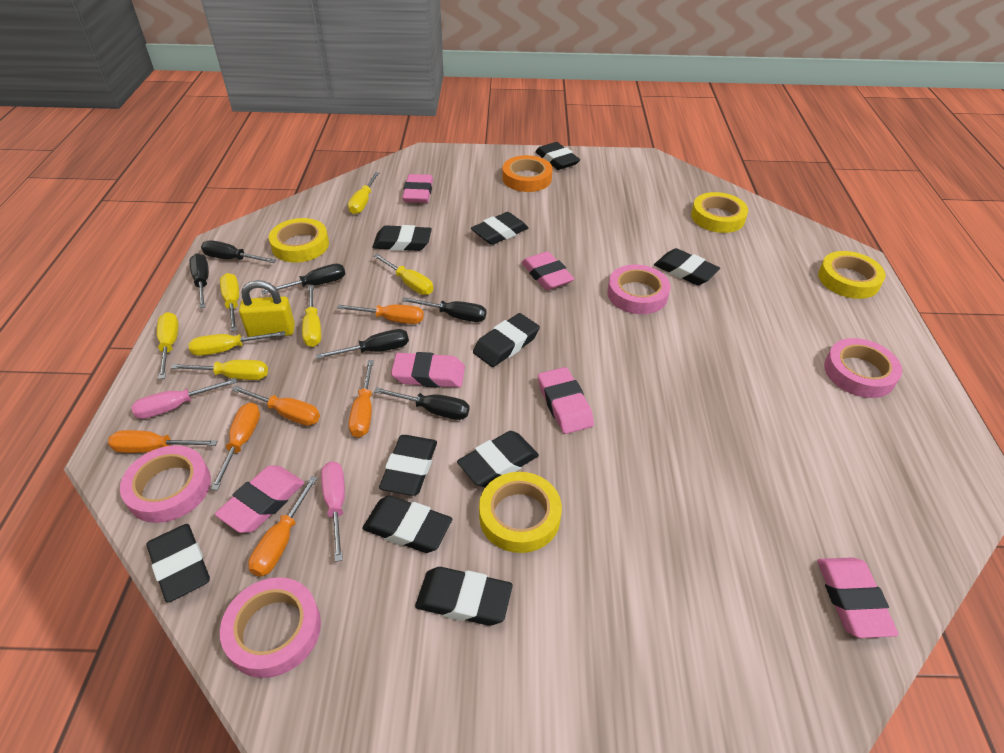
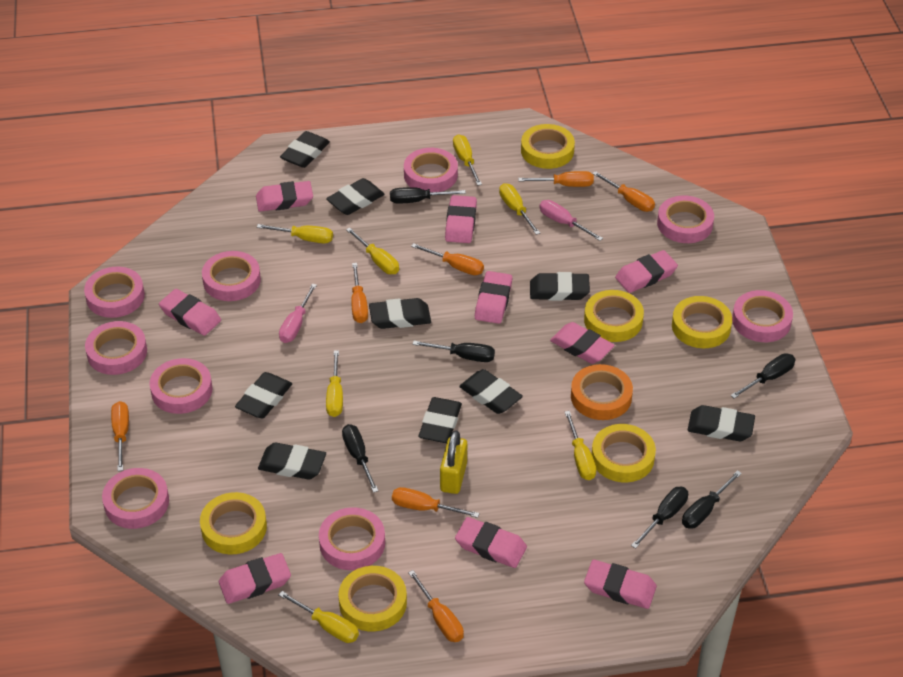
black eraser: 10 -> 9
orange screwdriver: 6 -> 7
pink eraser: 6 -> 9
pink tape: 4 -> 9
yellow tape: 4 -> 6

